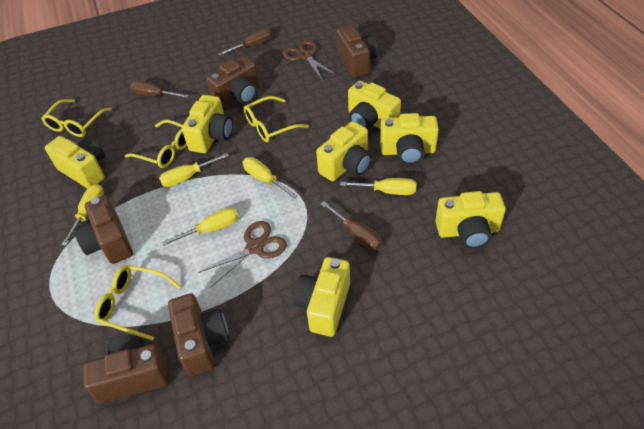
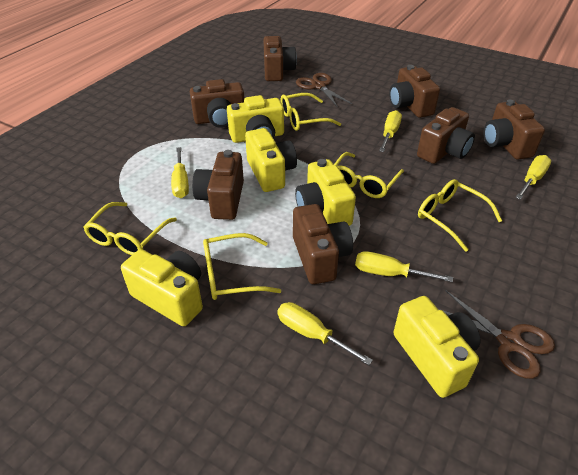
brown camera: 5 -> 7
brown screwdriver: 3 -> 0
yellow camera: 7 -> 5
yellow glasses: 4 -> 5

